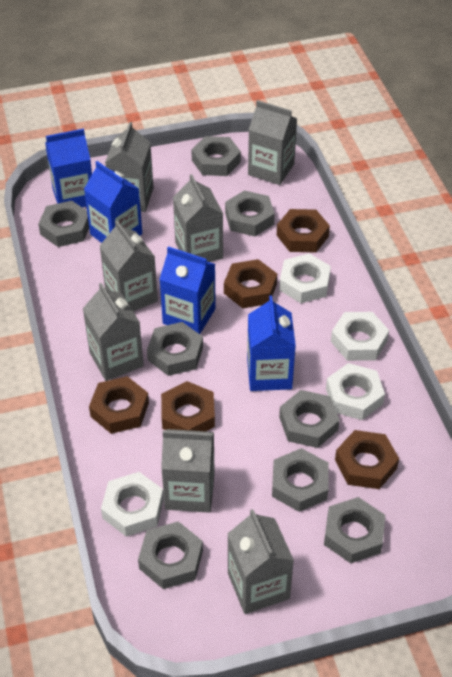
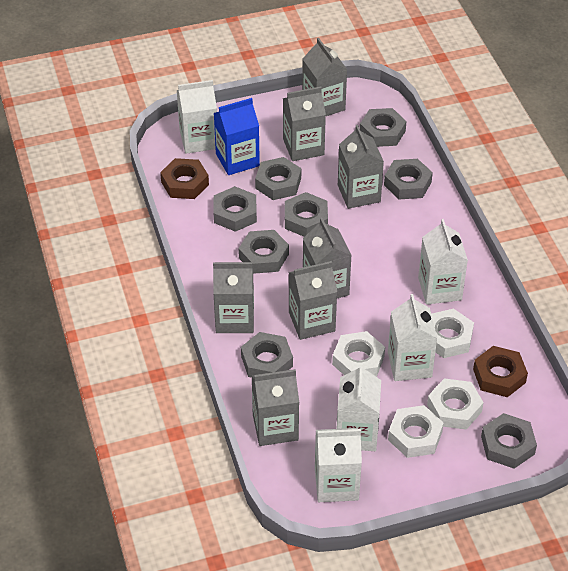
blue carton: 4 -> 1
brown nut: 5 -> 2
white carton: 0 -> 5

